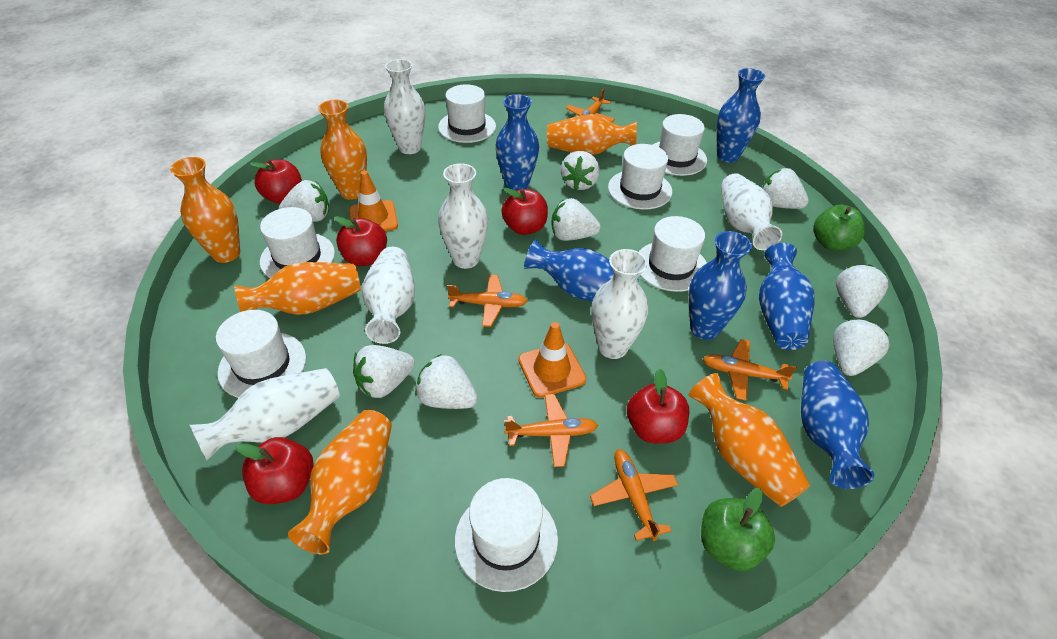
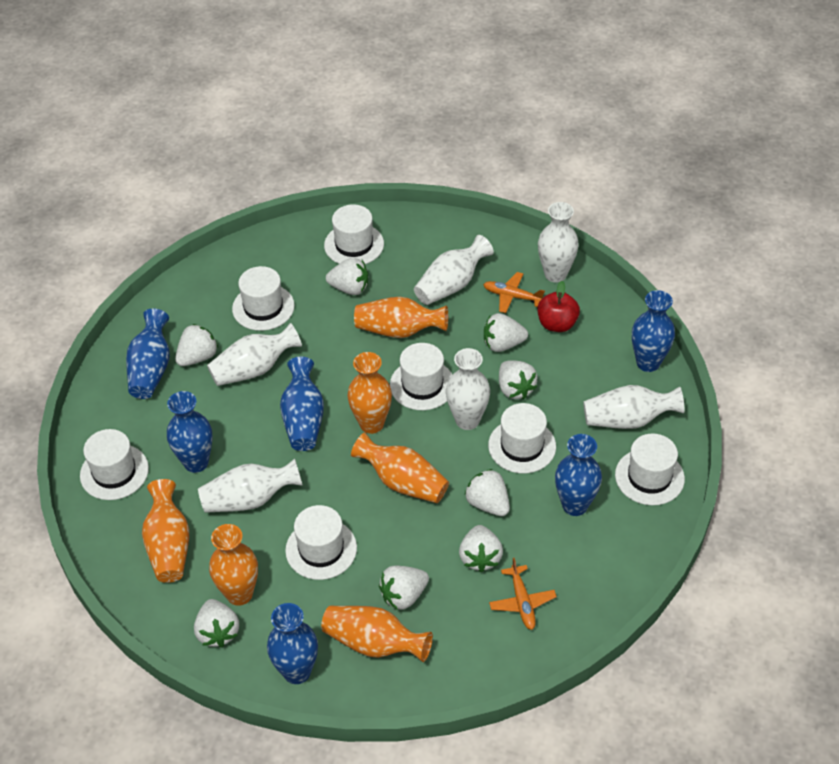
green apple: 2 -> 0
orange plane: 5 -> 2
orange traffic cone: 2 -> 0
red apple: 5 -> 1

